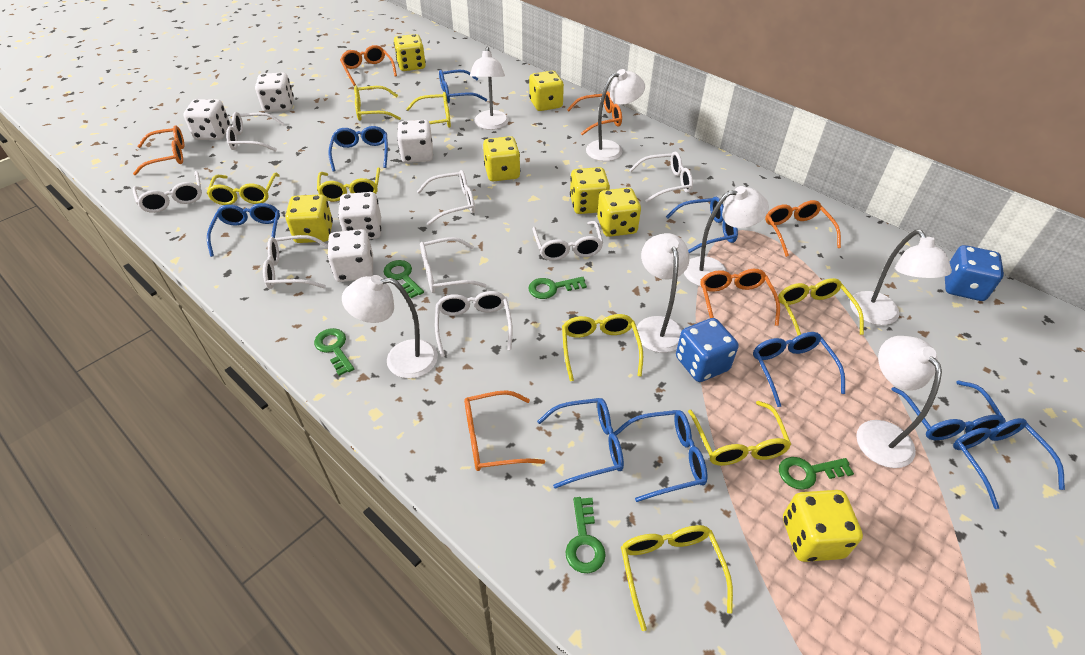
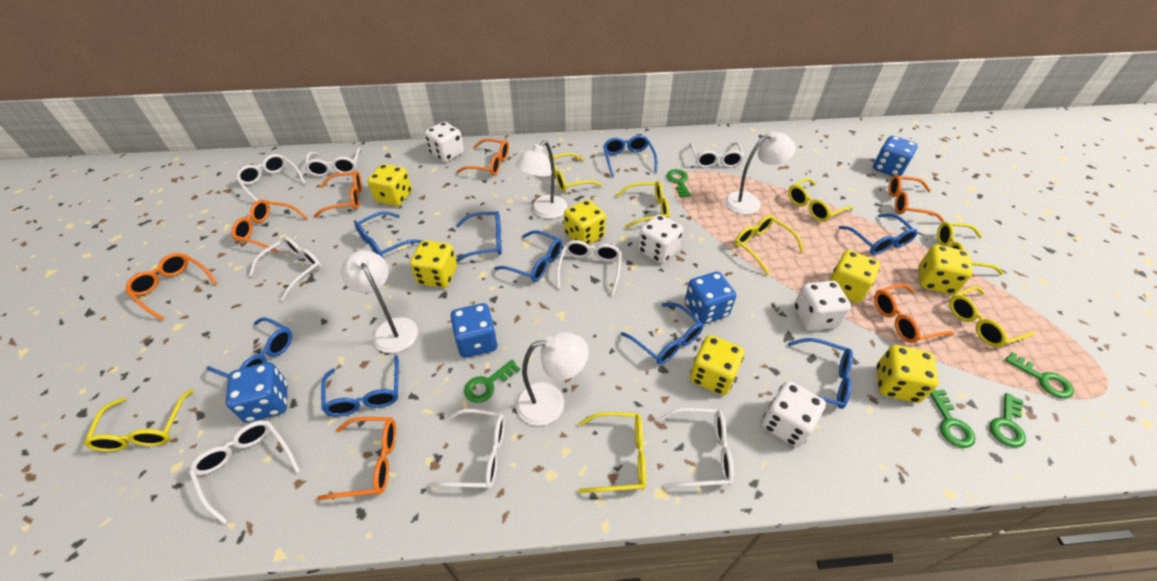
blue dice: 2 -> 4
orange glasses: 6 -> 7
white dice: 5 -> 4
white lamp: 7 -> 4

